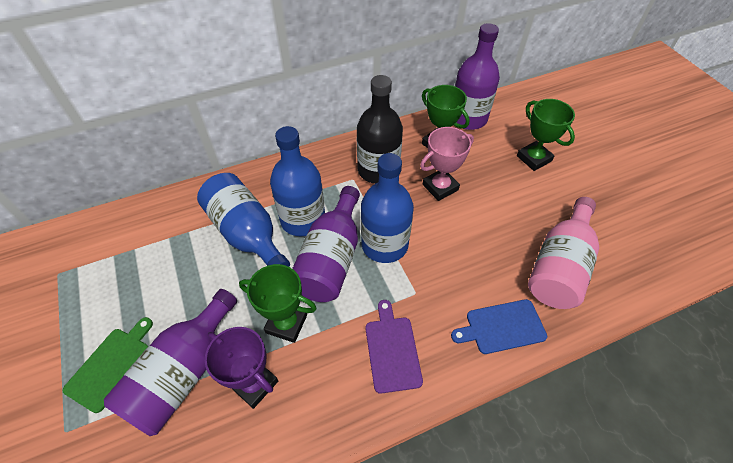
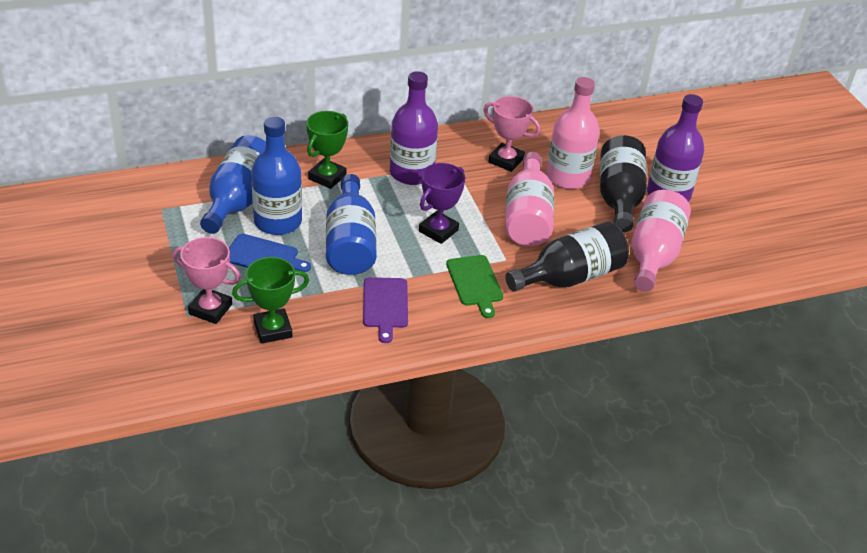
black bottle: 1 -> 2
green trophy: 3 -> 2
pink bottle: 1 -> 3
pink trophy: 1 -> 2
purple bottle: 3 -> 2

